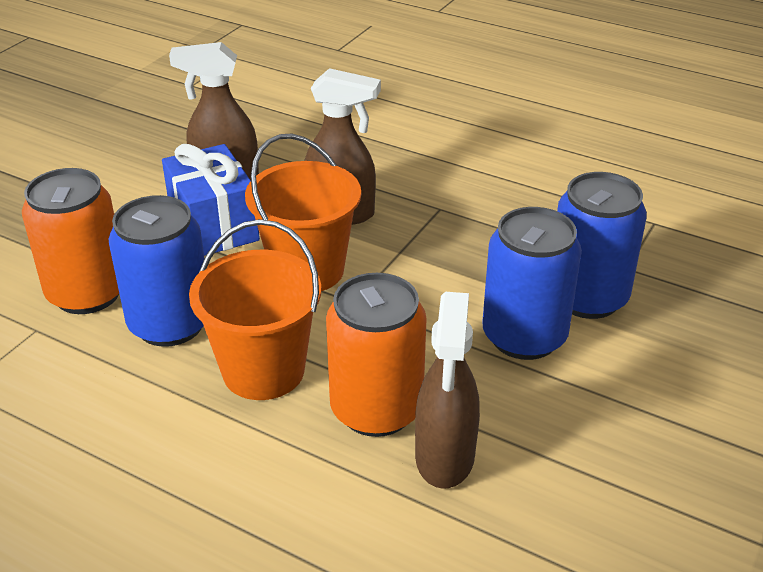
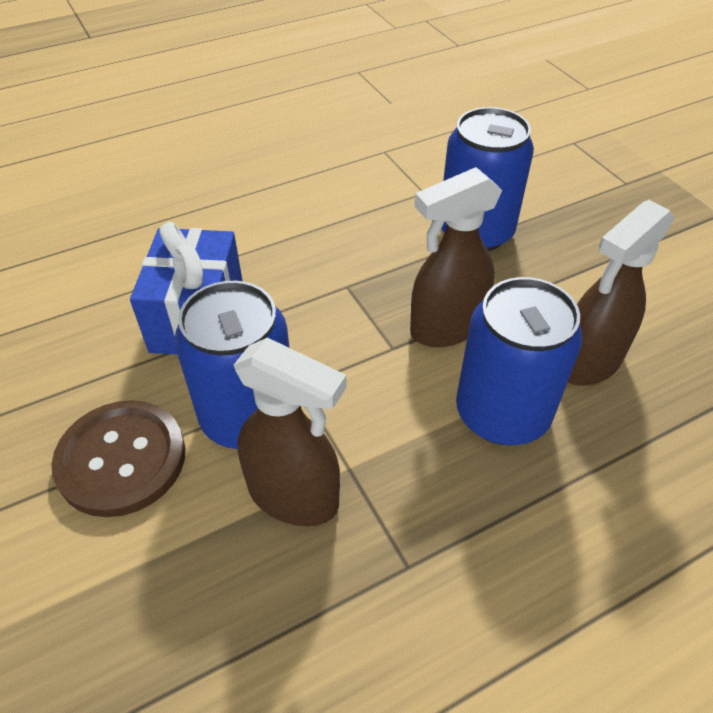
brown button: 0 -> 1
orange bucket: 2 -> 0
orange can: 2 -> 0

